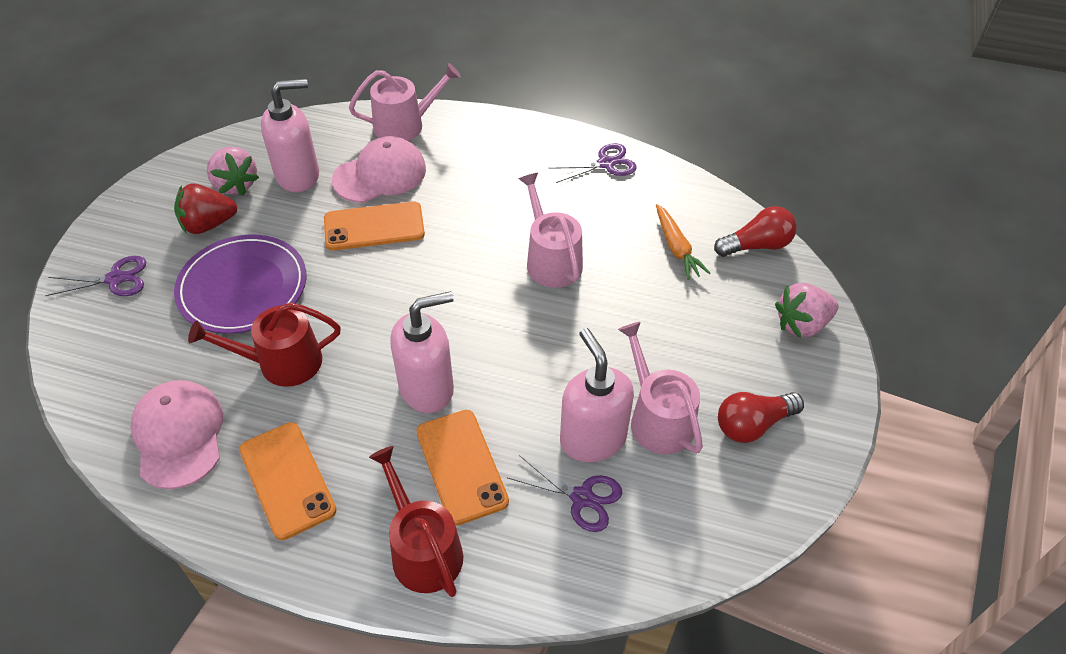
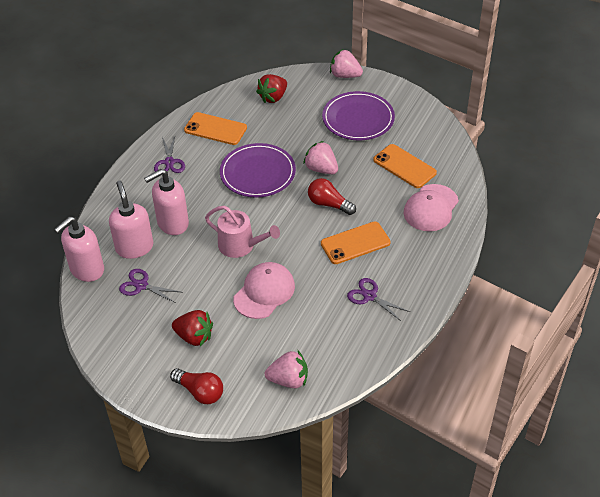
orange carrot: 1 -> 0
pink strawberry: 2 -> 3
pink watering can: 3 -> 1
purple plate: 1 -> 2
red strawberry: 1 -> 2
red watering can: 2 -> 0

